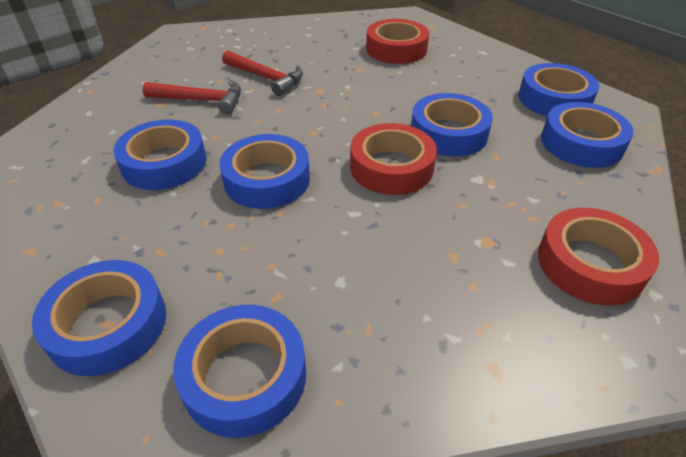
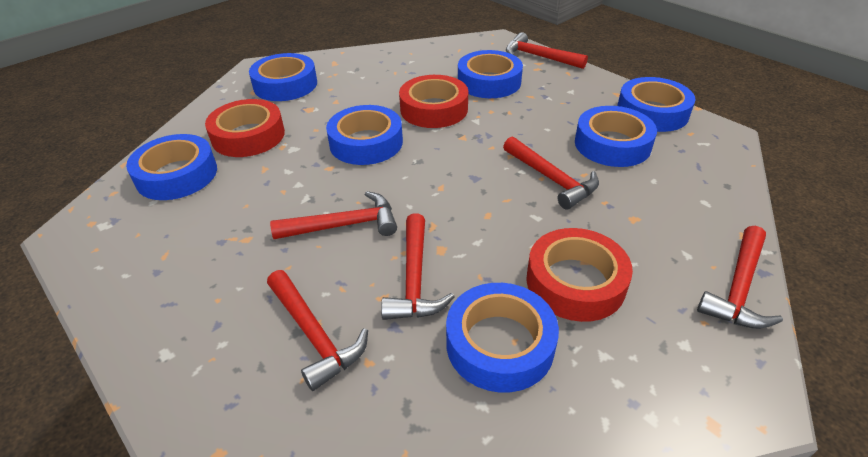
red hammer: 2 -> 6

